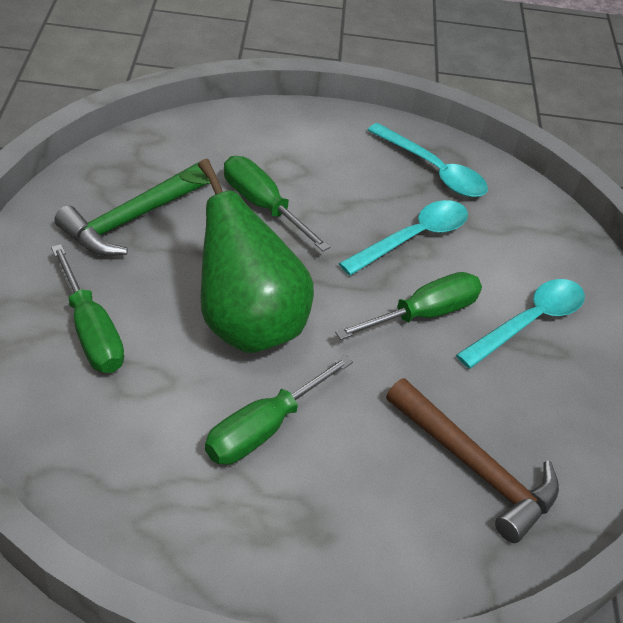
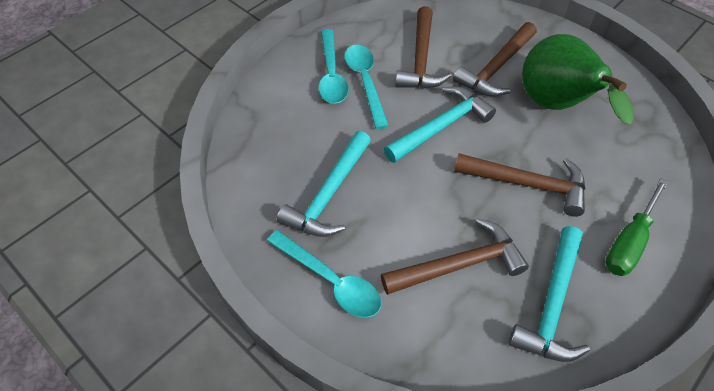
brown hammer: 1 -> 4
green hammer: 1 -> 0
green screwdriver: 4 -> 1
turquoise hammer: 0 -> 3

